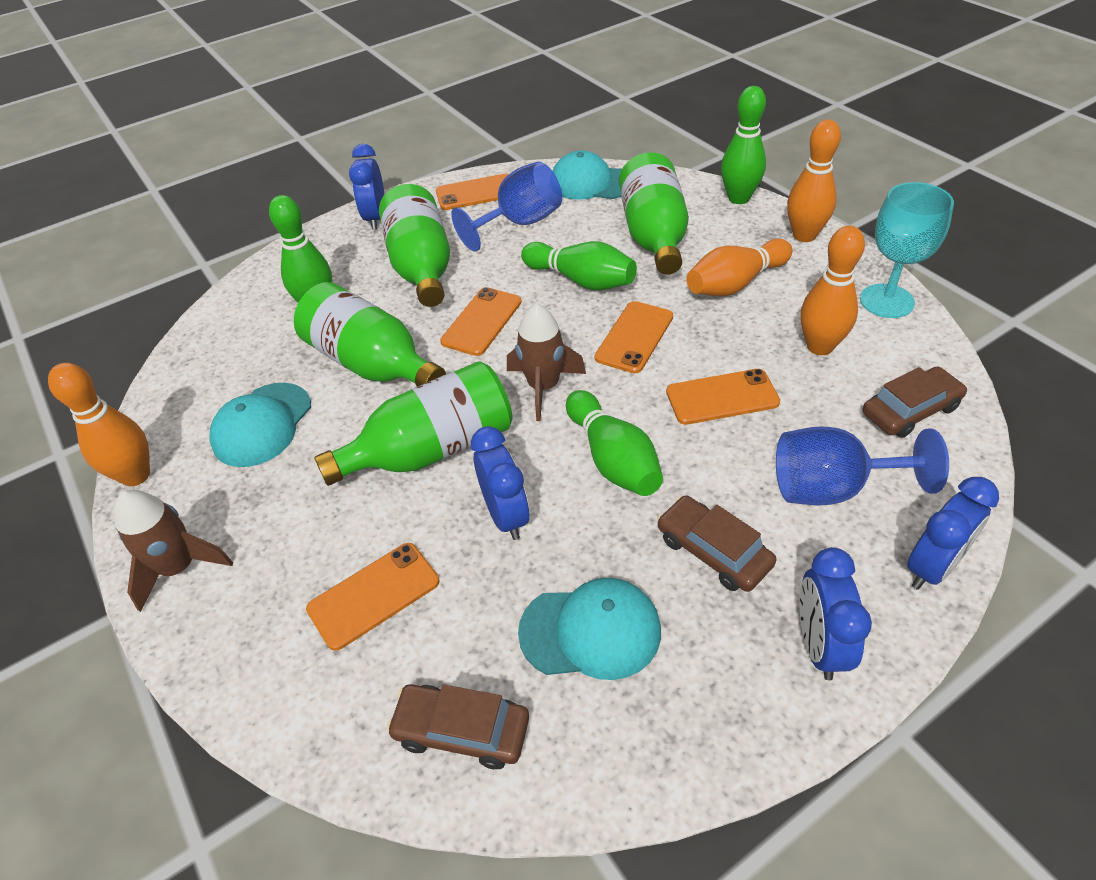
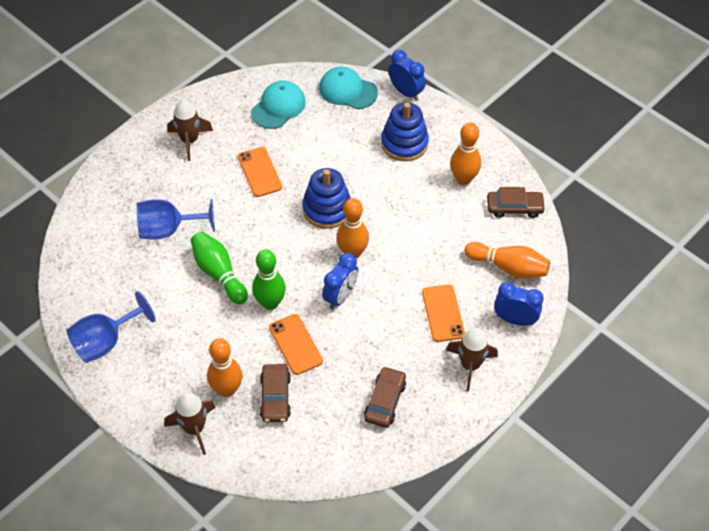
blue clock: 4 -> 3
blue stacking toy: 0 -> 2
brown rocket: 2 -> 3
green bottle: 4 -> 0
green bowling pin: 4 -> 2
orange phone: 5 -> 3
turquoise cap: 3 -> 2
turquoise goblet: 1 -> 0

